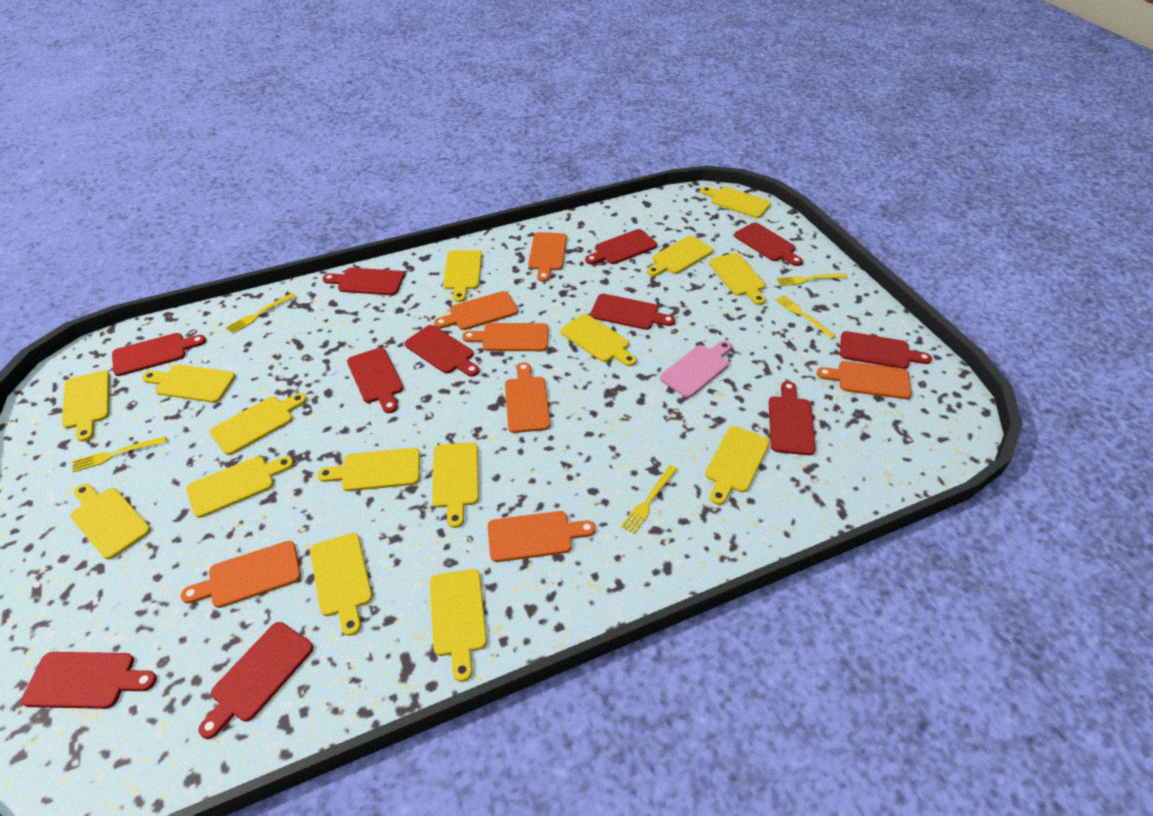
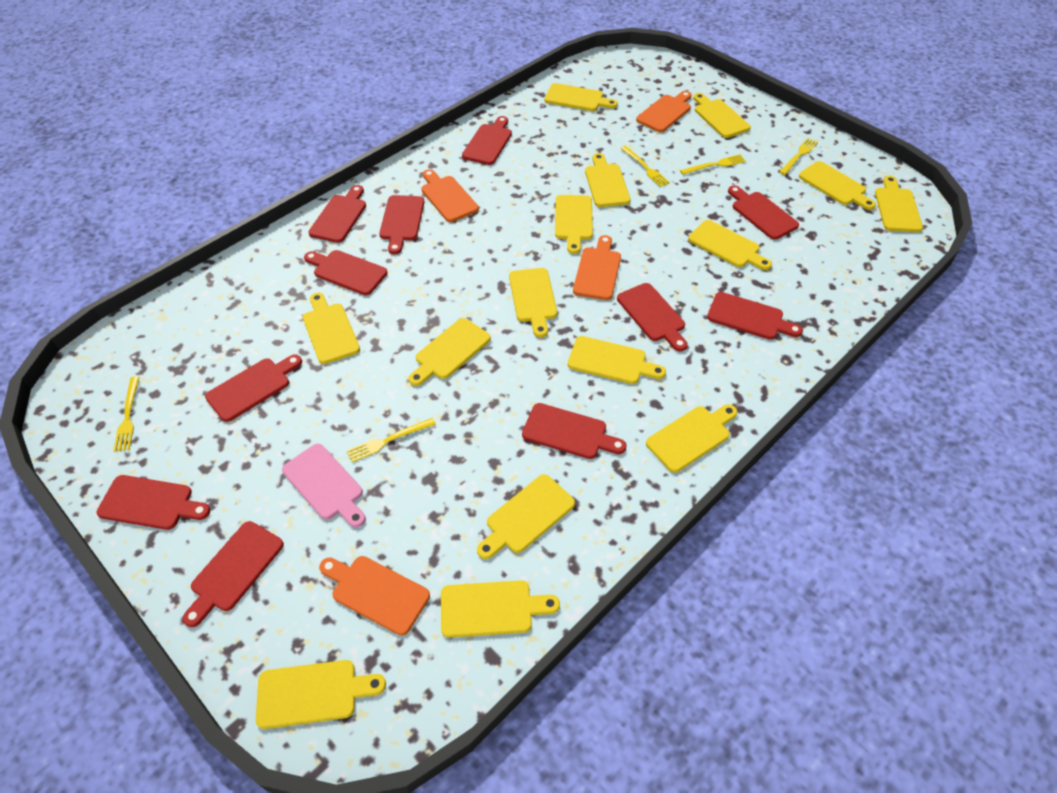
orange cutting board: 7 -> 4

